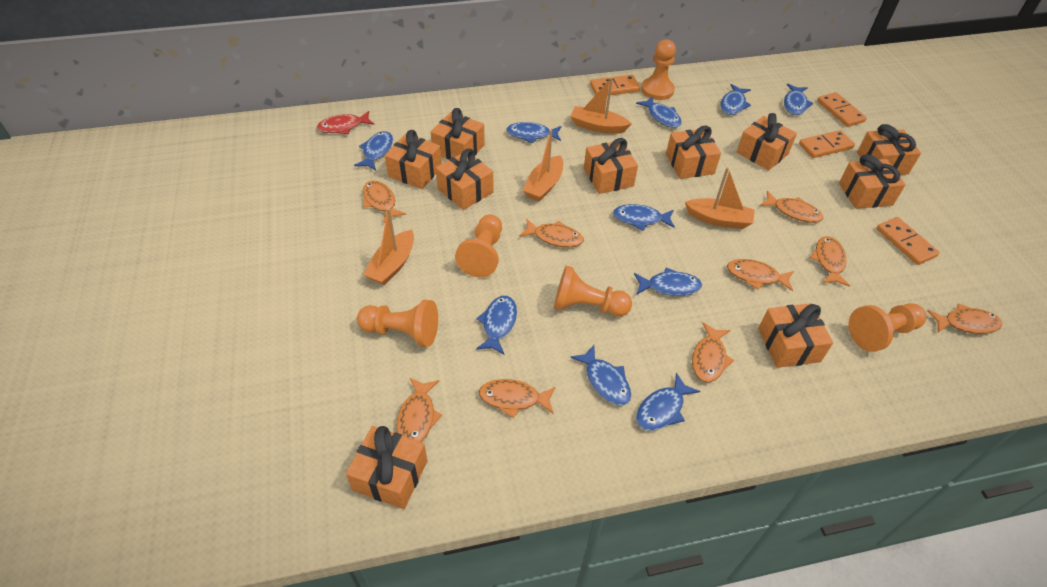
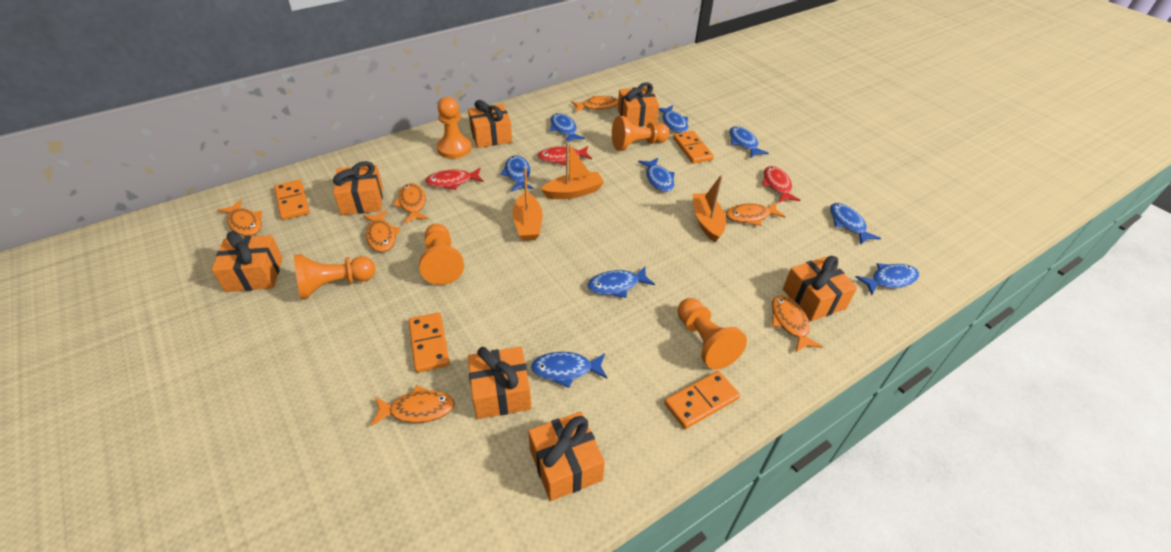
blue fish: 10 -> 9
orange boat: 4 -> 3
orange fish: 9 -> 7
orange gift: 10 -> 7
red fish: 1 -> 3

